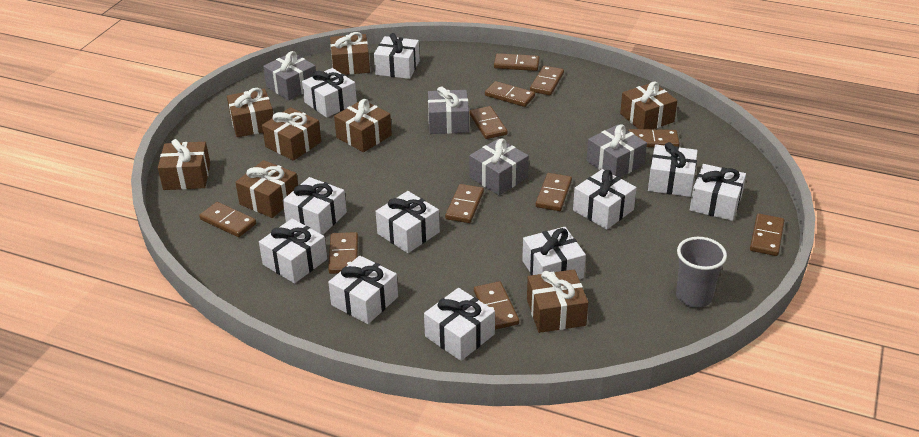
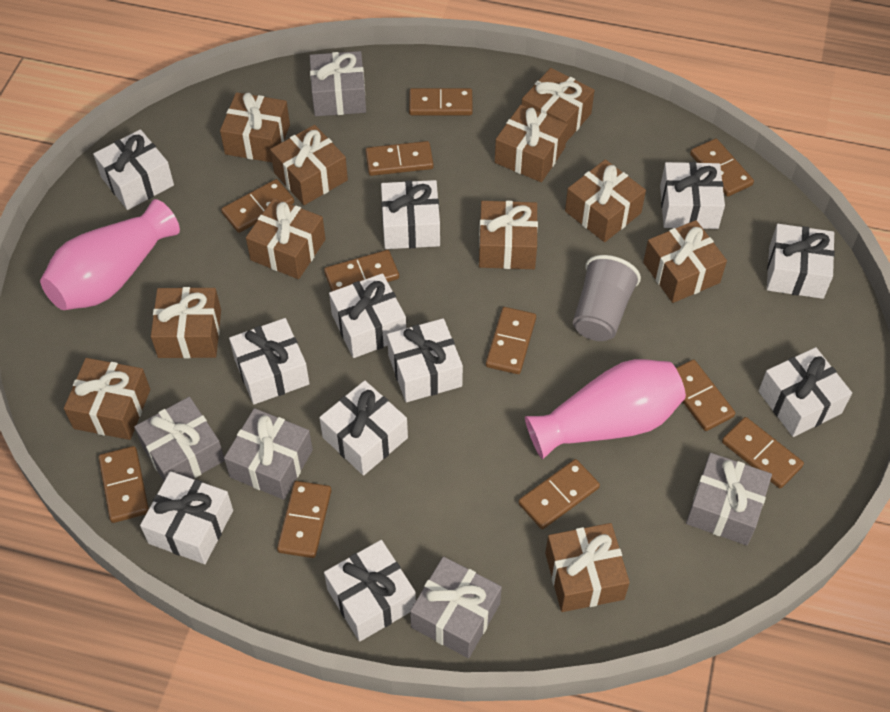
brown gift: 8 -> 11
grey gift: 4 -> 5
pink vase: 0 -> 2

